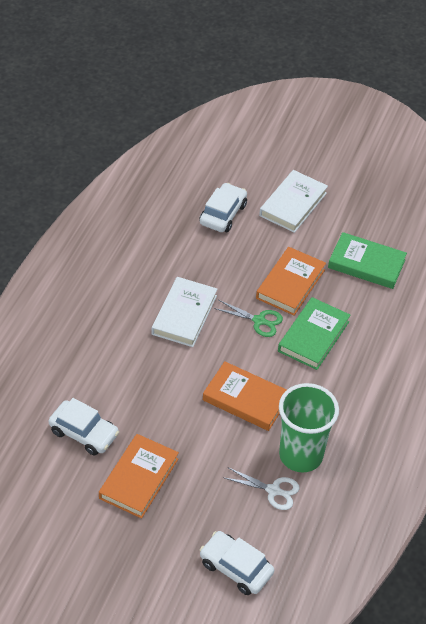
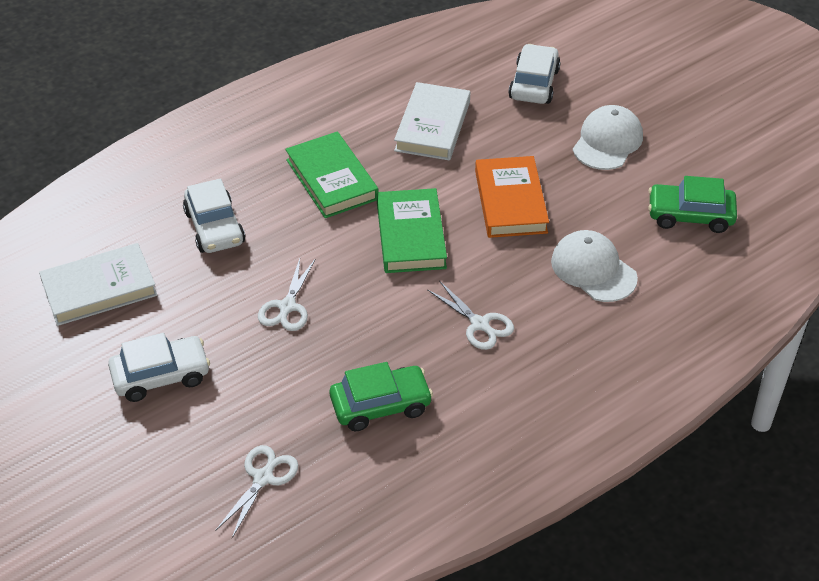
green car: 0 -> 2
green cup: 1 -> 0
green scissors: 1 -> 0
orange book: 3 -> 1
white cap: 0 -> 2
white scissors: 1 -> 3

